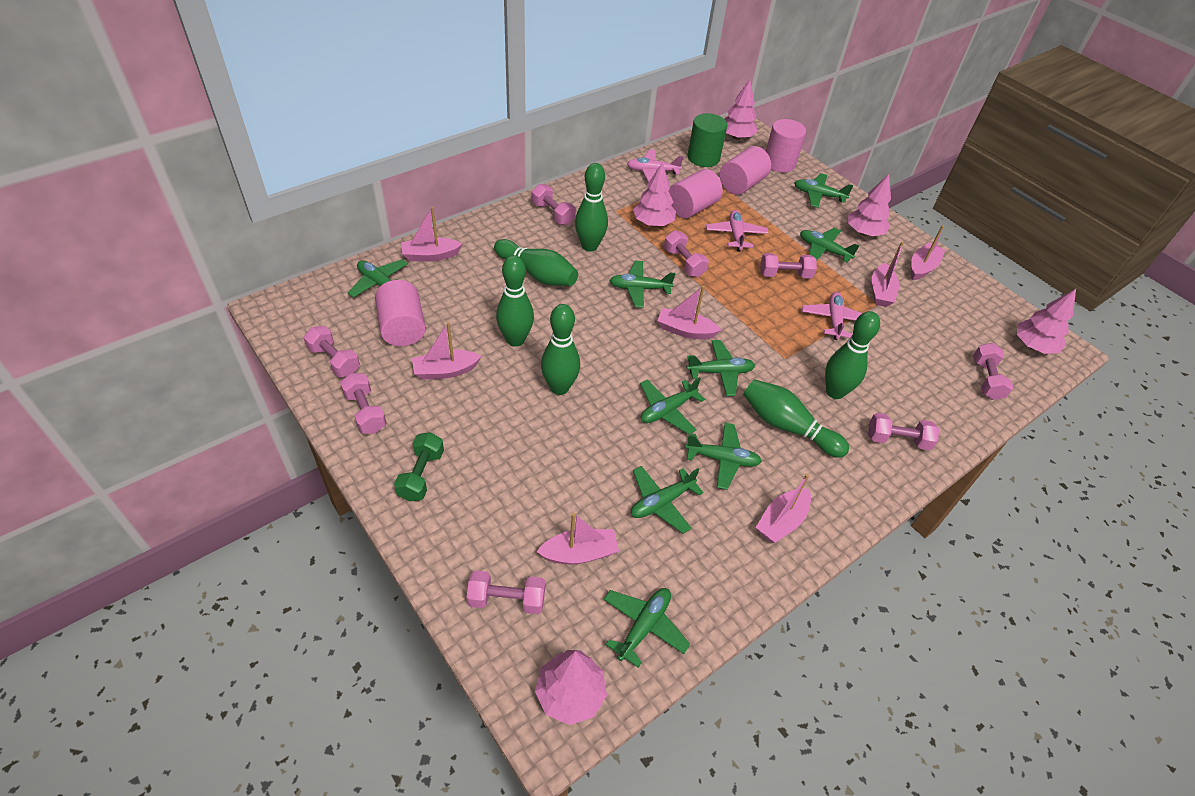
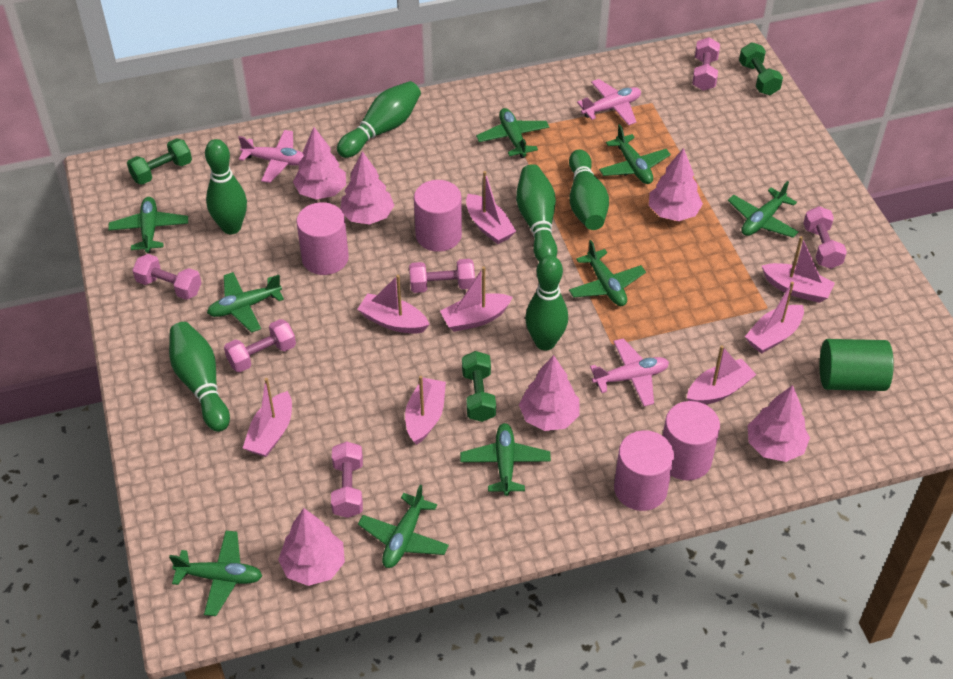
green dumbbell: 1 -> 3
pink boat: 7 -> 8
pink dumbbell: 8 -> 6
pink tree: 5 -> 6

